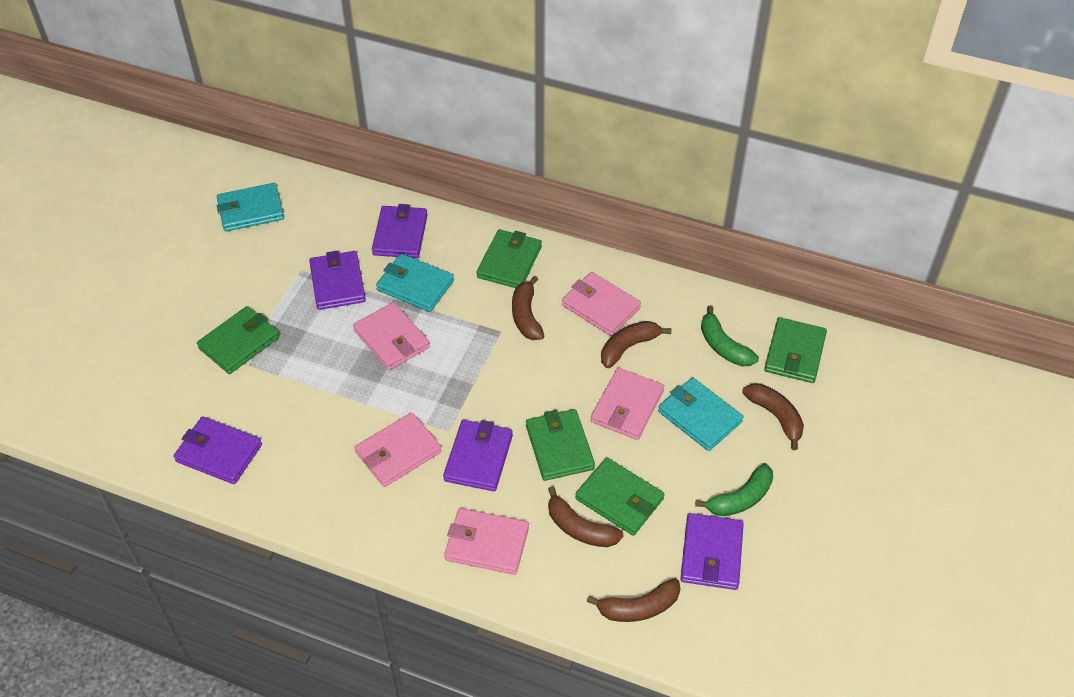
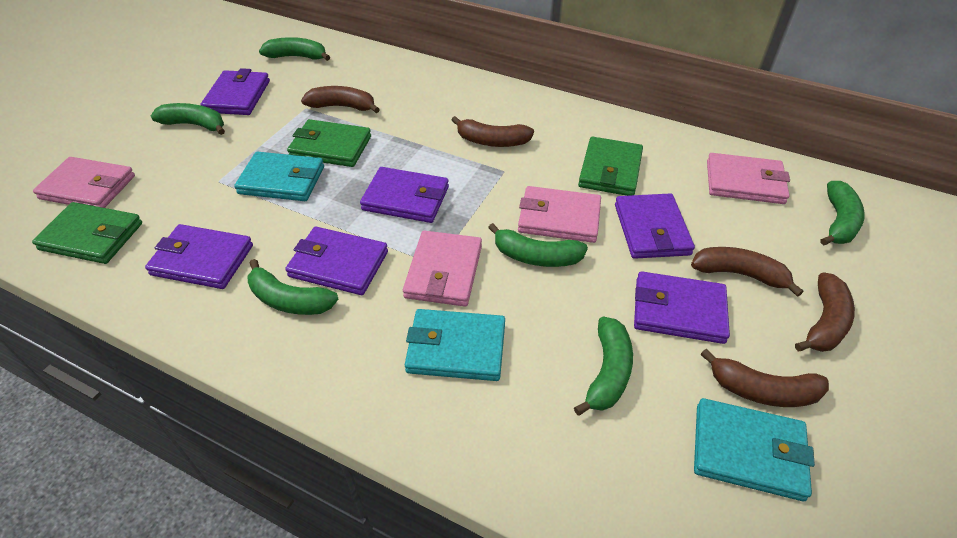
green banana: 2 -> 6
green wallet: 5 -> 3
pink wallet: 5 -> 4
purple wallet: 5 -> 6

